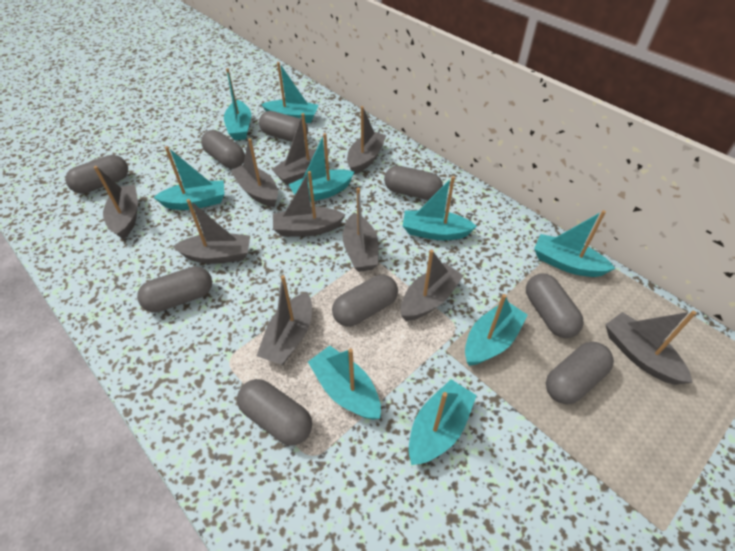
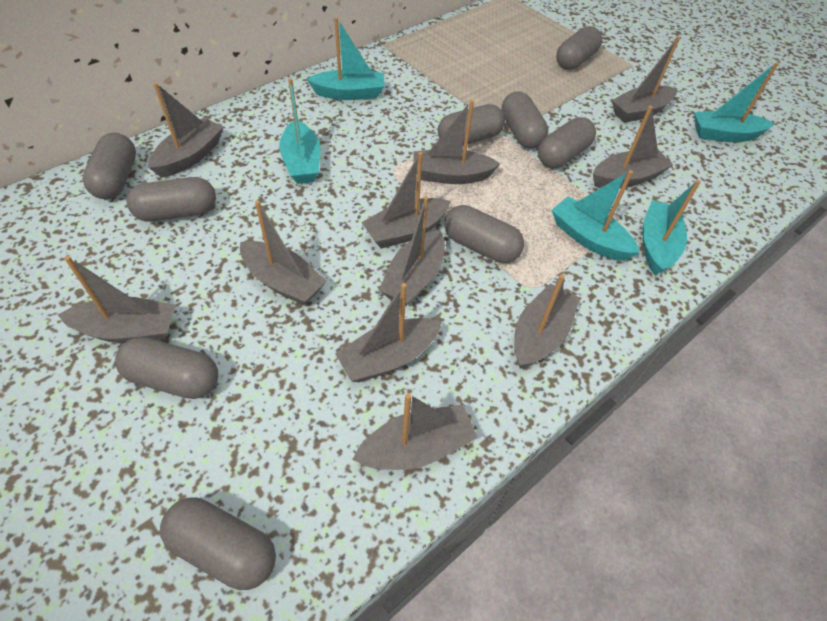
grey boat: 10 -> 11
turquoise boat: 9 -> 5

